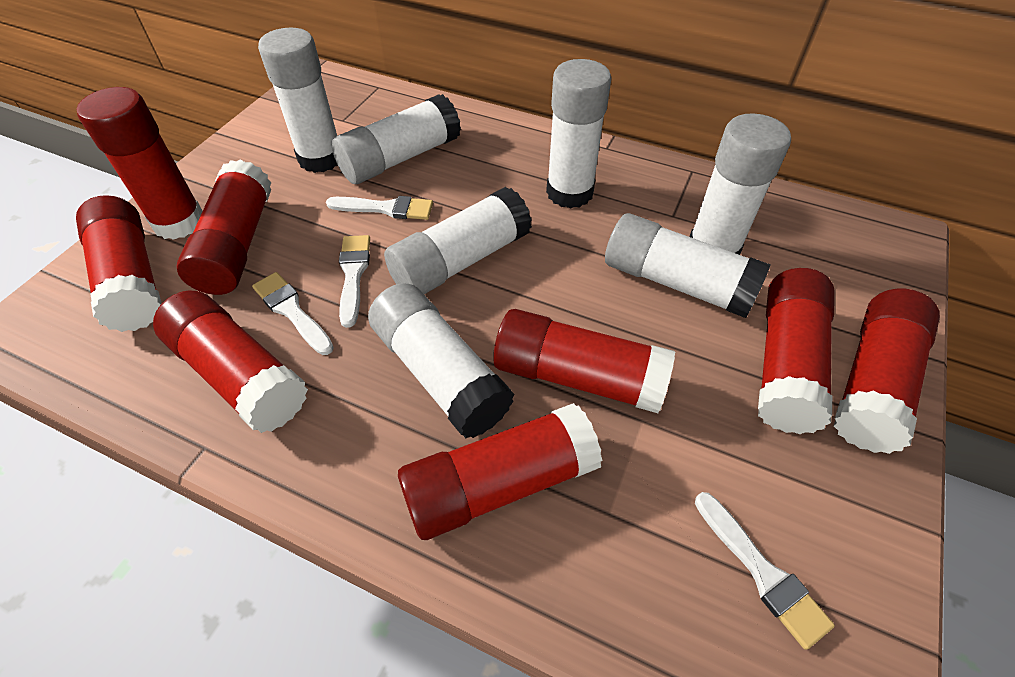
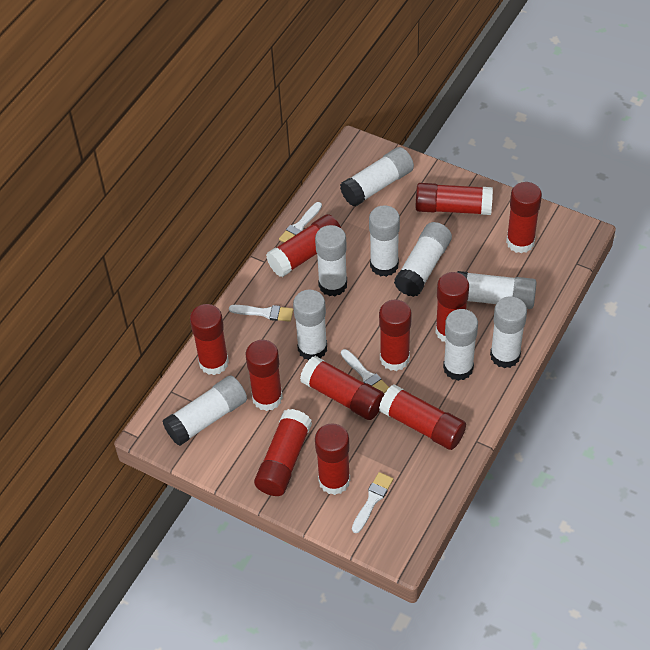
red glue stick: 8 -> 11
white glue stick: 7 -> 9

